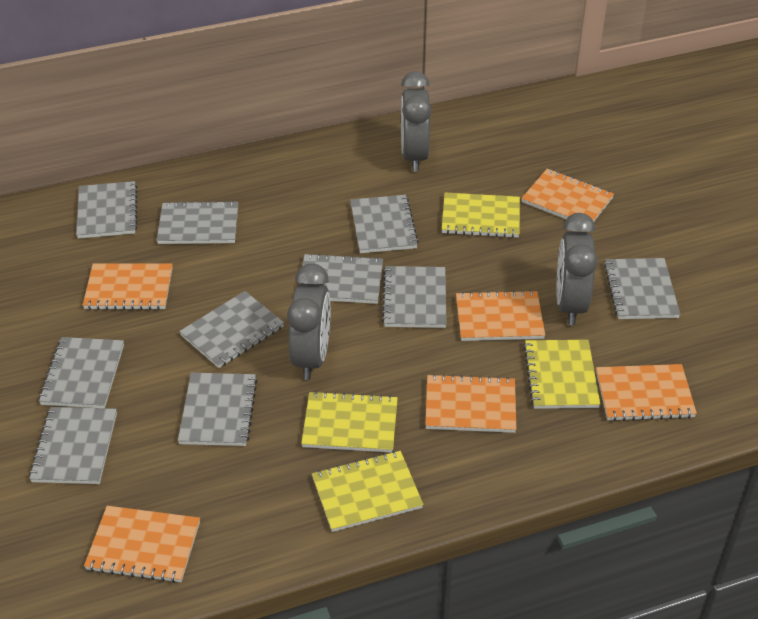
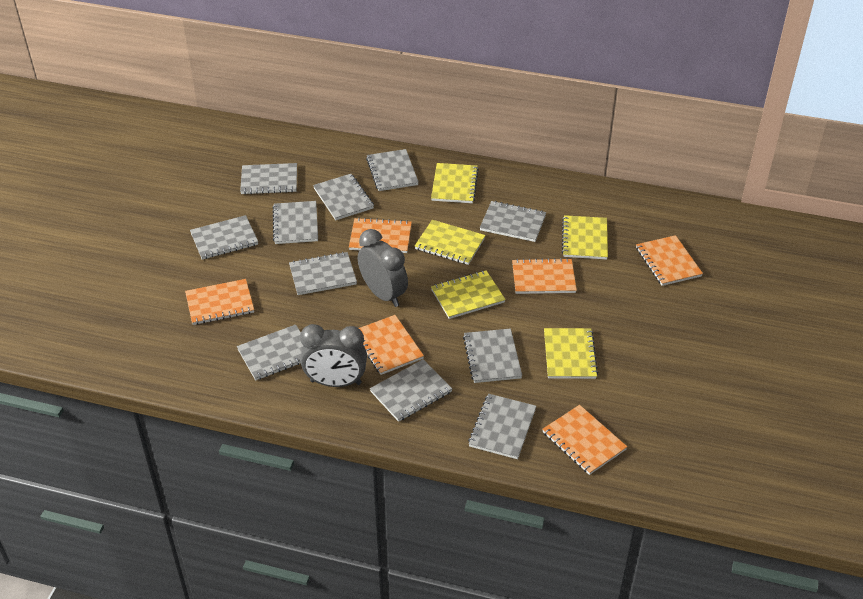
grey clock: 3 -> 2
grey notebook: 10 -> 11
yellow notebook: 4 -> 5

